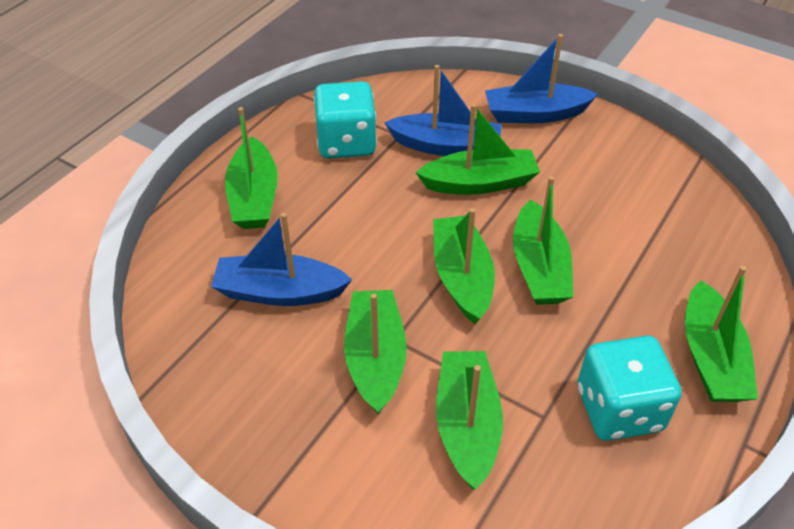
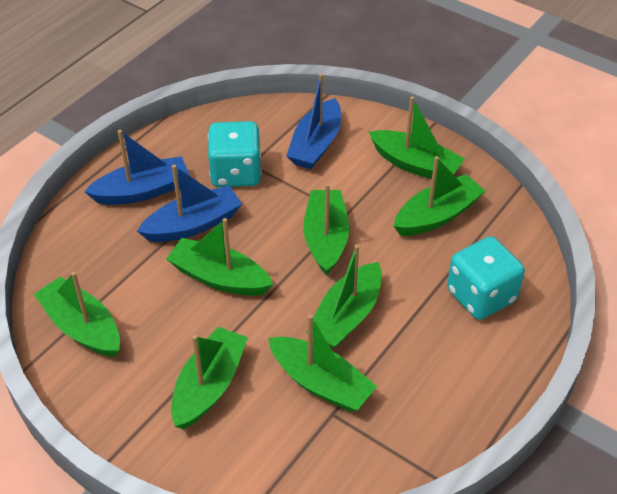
green boat: 7 -> 8

